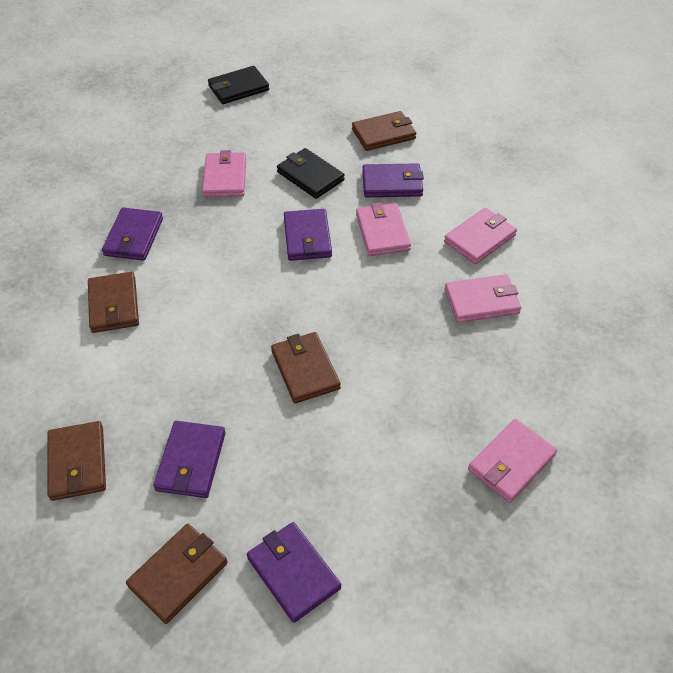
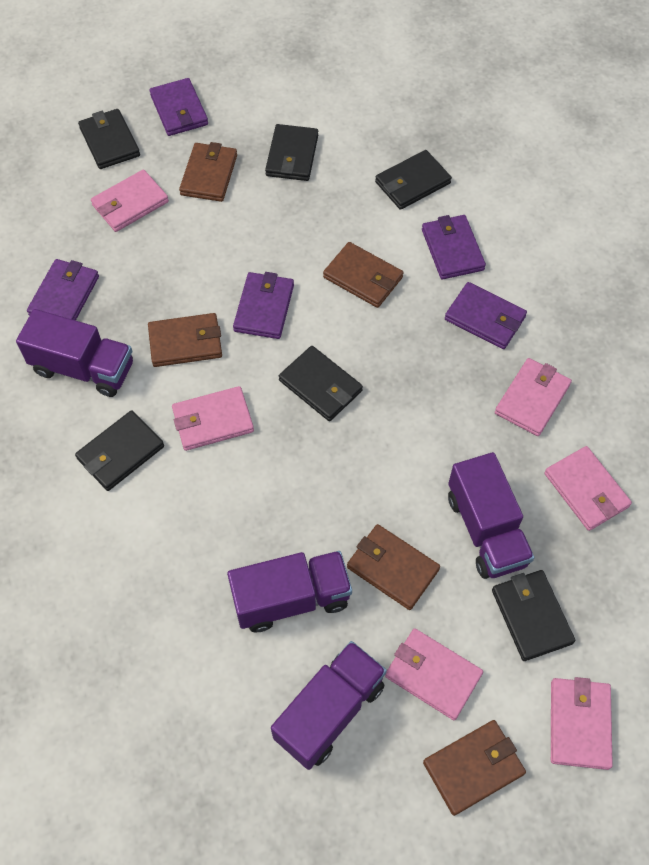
black wallet: 2 -> 6
pink wallet: 5 -> 6
purple truck: 0 -> 4

